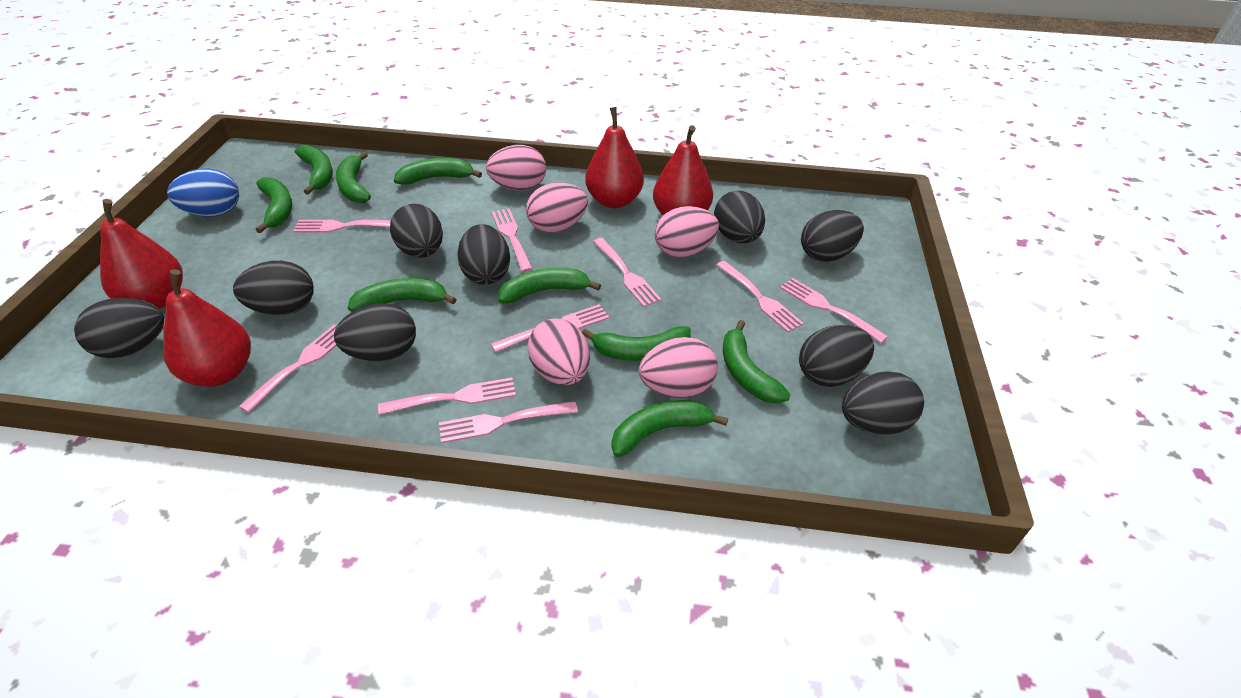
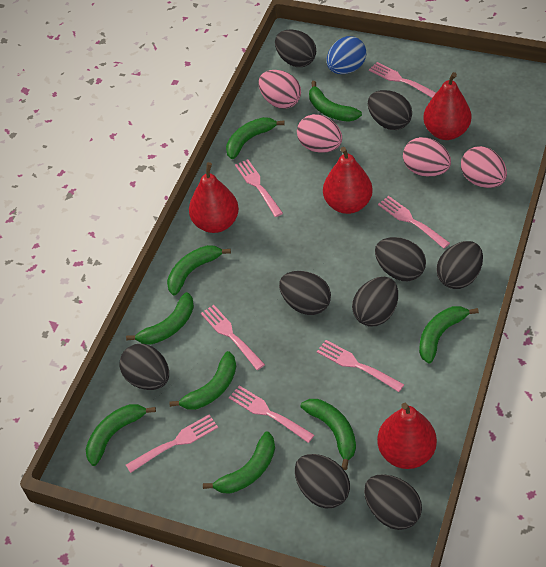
pink egg: 5 -> 4
pink fork: 9 -> 7

